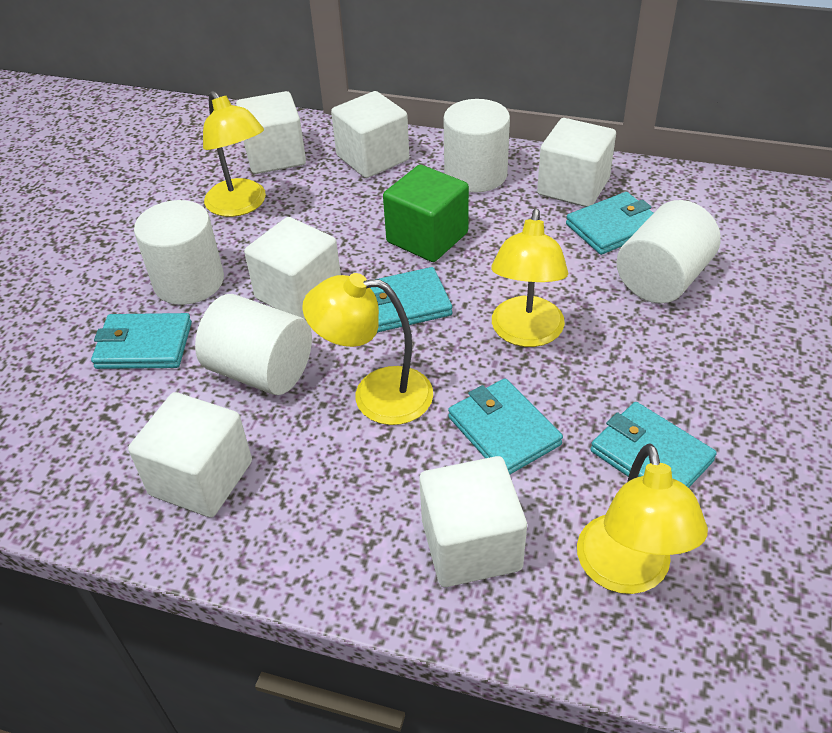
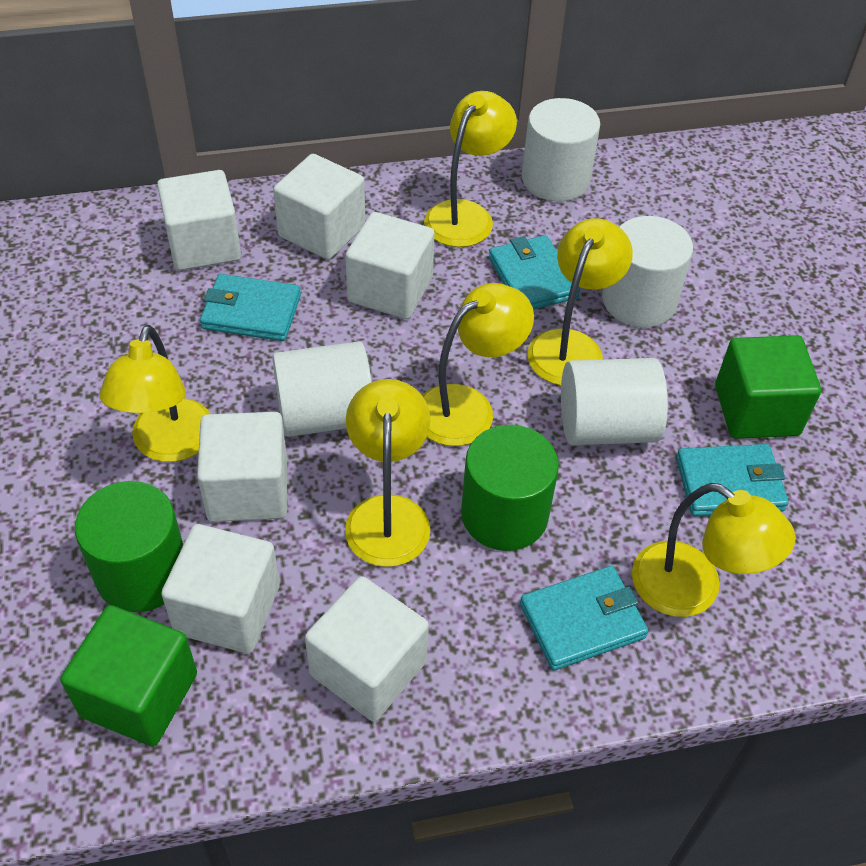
green cube: 1 -> 2
green cylinder: 0 -> 2
turquoise wallet: 5 -> 4
yellow lamp: 4 -> 6

